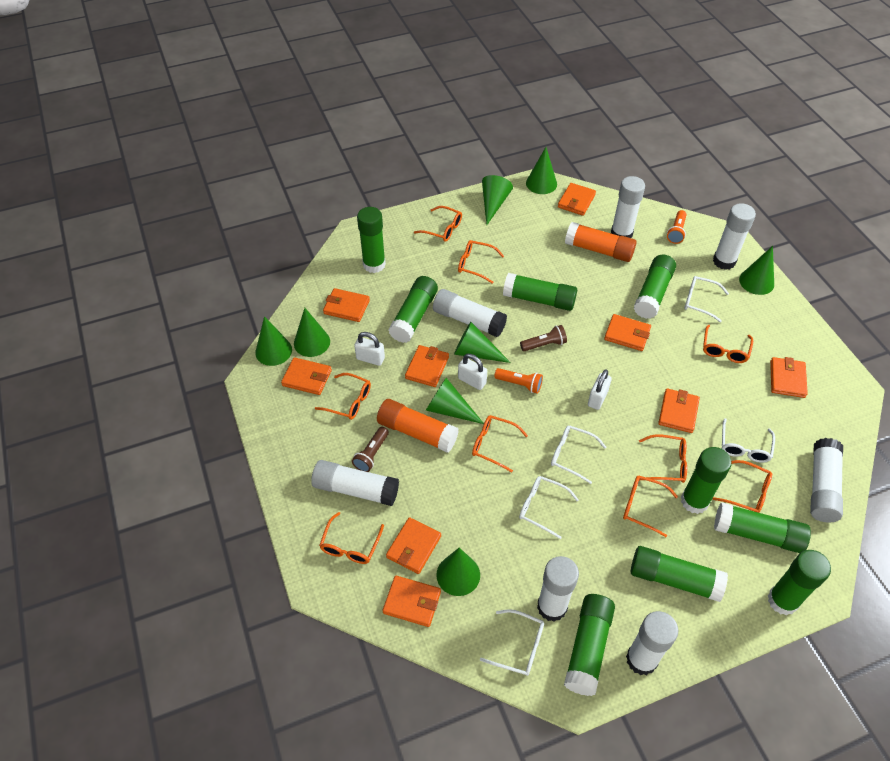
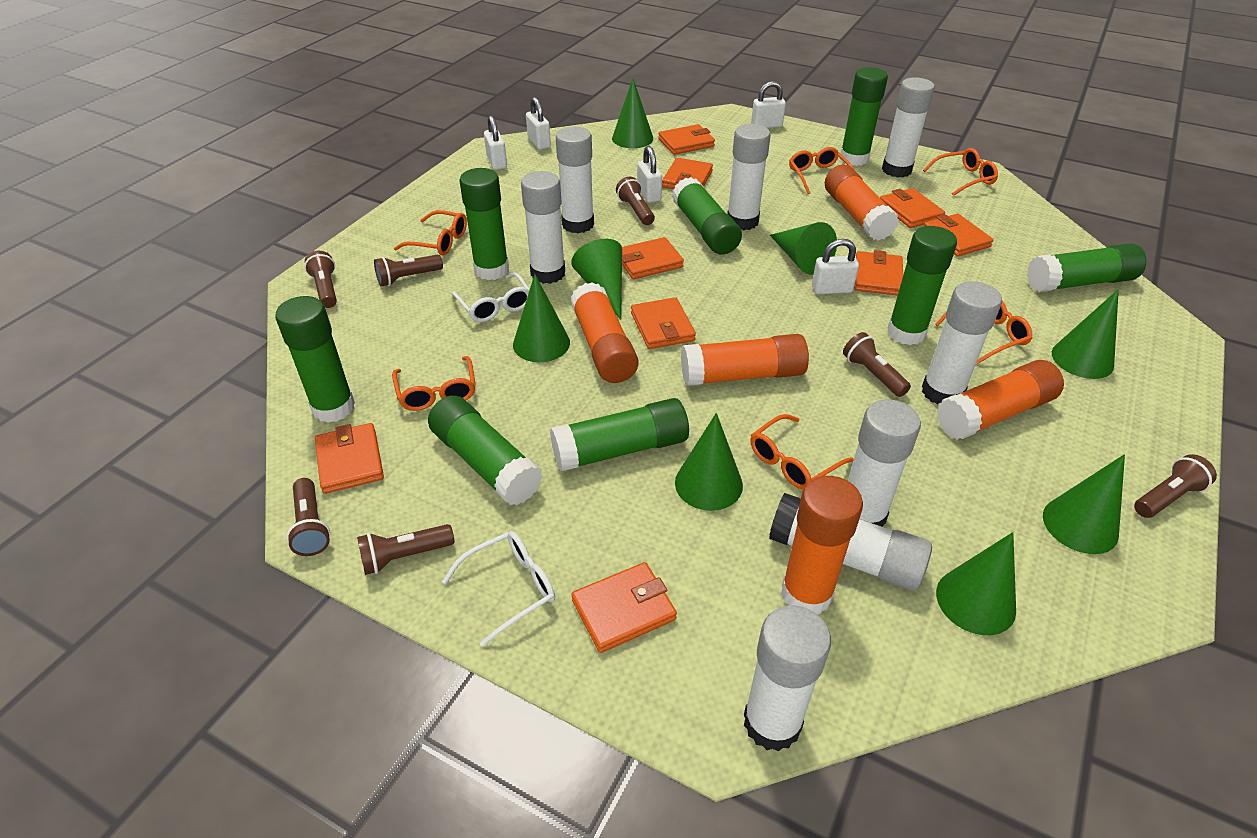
brown flashlight: 2 -> 7
green glue stick: 9 -> 8
orange flashlight: 2 -> 0
orange glasses: 9 -> 6
orange glue stick: 2 -> 5
white glasses: 5 -> 2
white glue stick: 7 -> 8
white padlock: 3 -> 5

